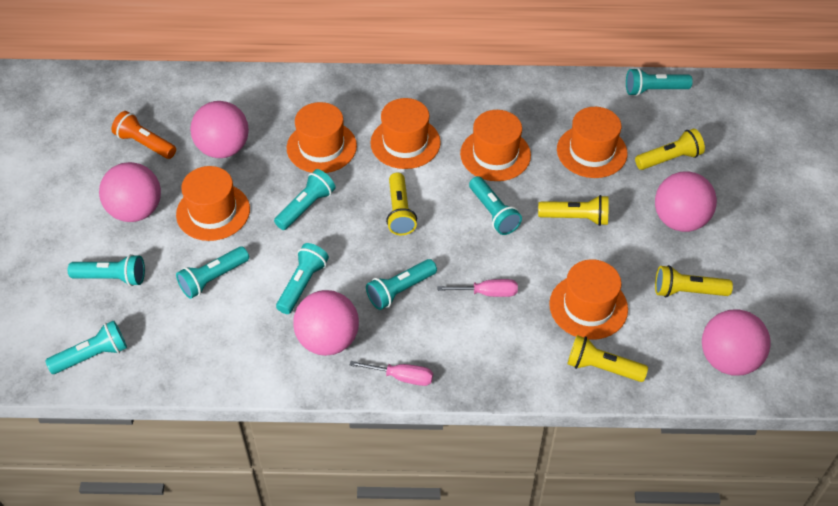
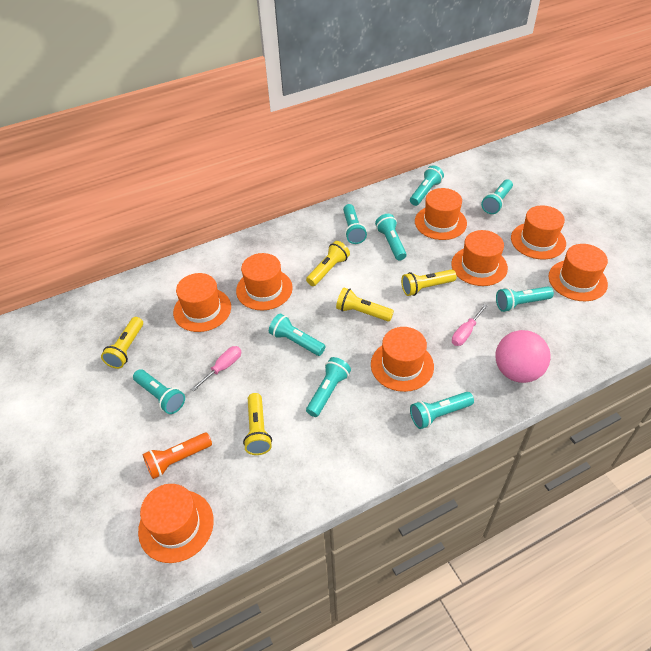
orange hat: 6 -> 8
pink ball: 5 -> 1
turquoise flashlight: 8 -> 9

